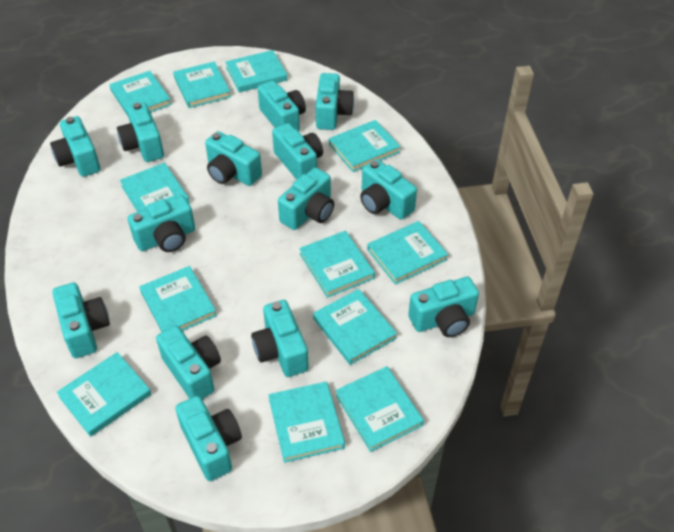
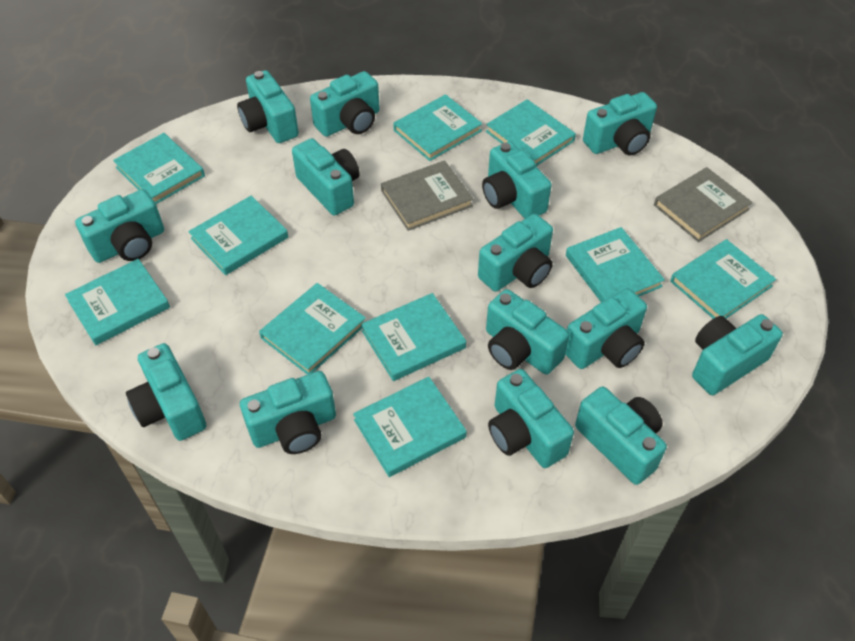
grey book: 0 -> 2
turquoise book: 12 -> 10

